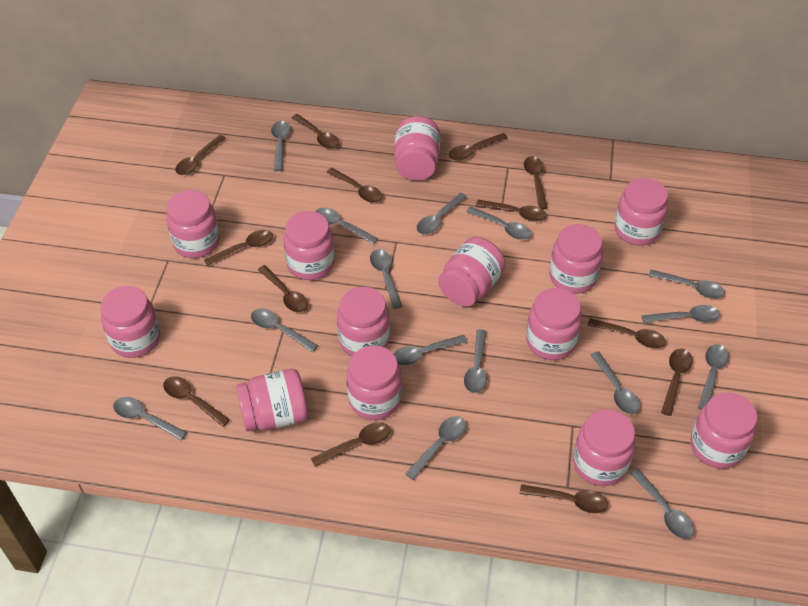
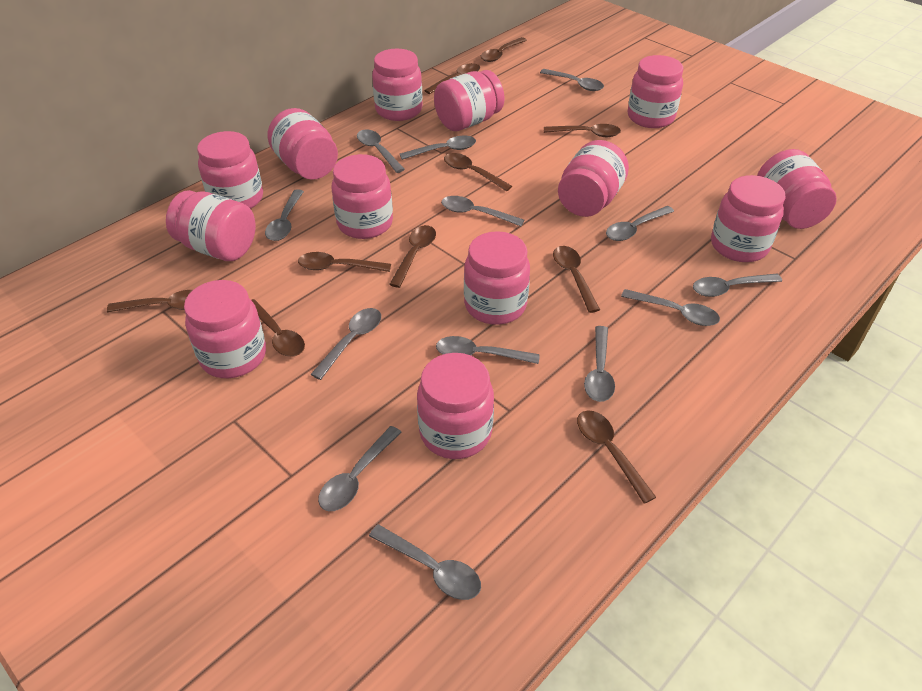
brown spoon: 13 -> 10
grey spoon: 15 -> 13

